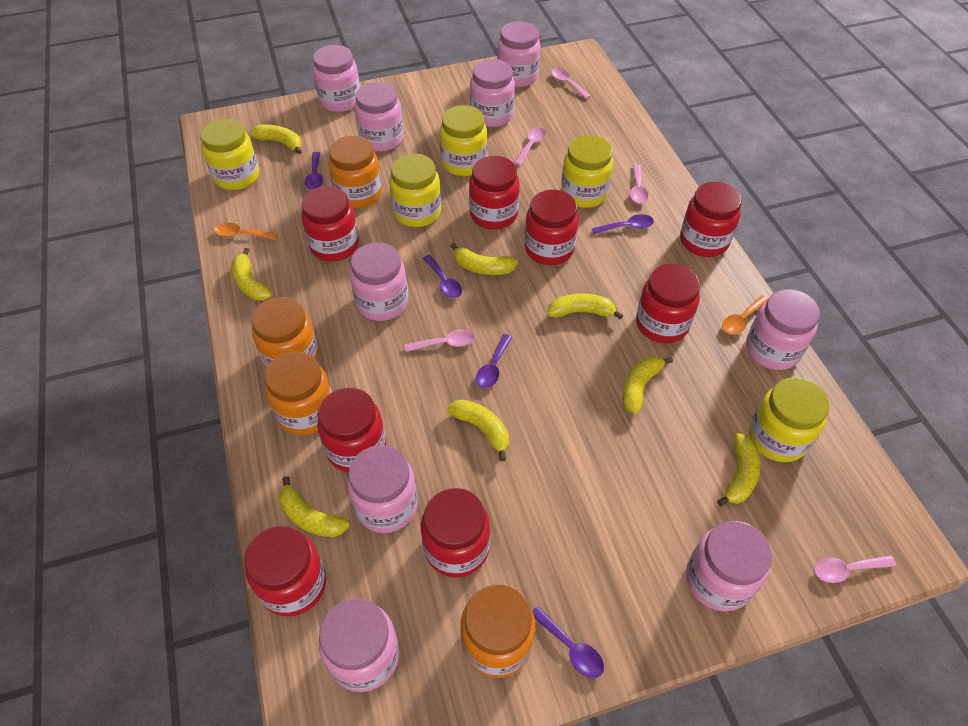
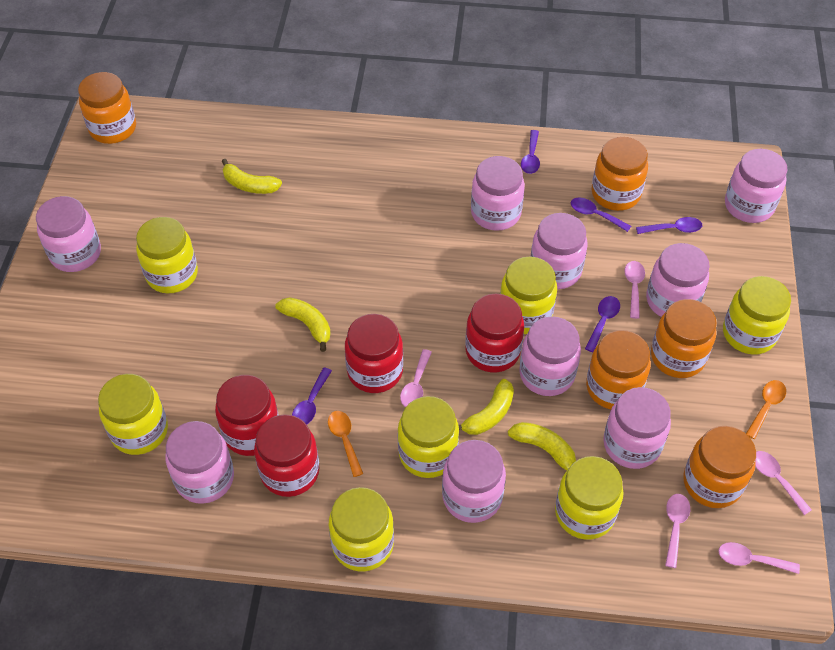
orange jar: 4 -> 5
red jar: 8 -> 4
yellow banana: 8 -> 4
yellow jar: 5 -> 7

